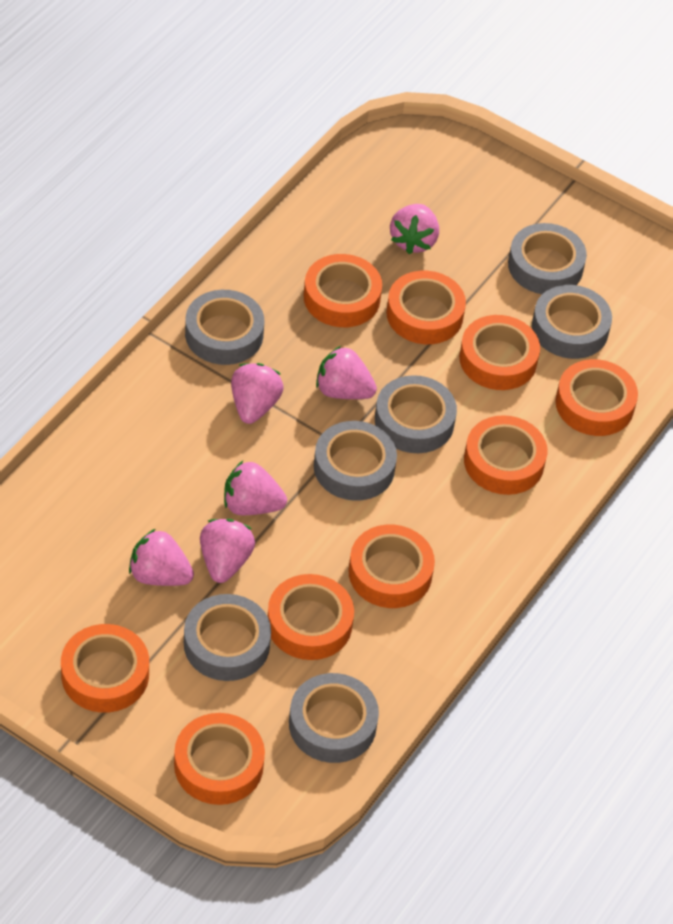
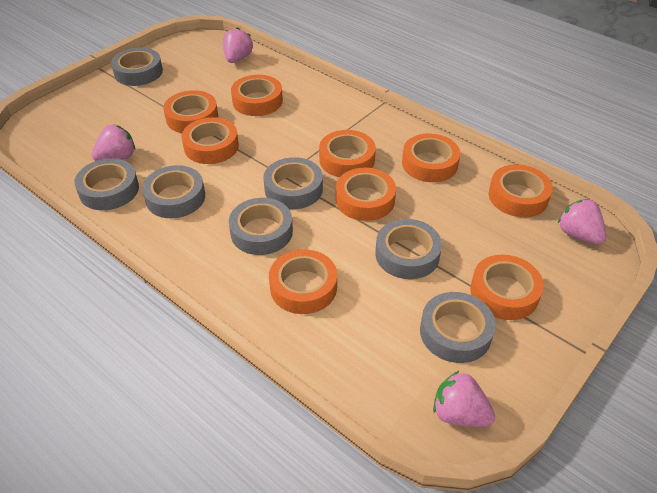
pink strawberry: 6 -> 4

